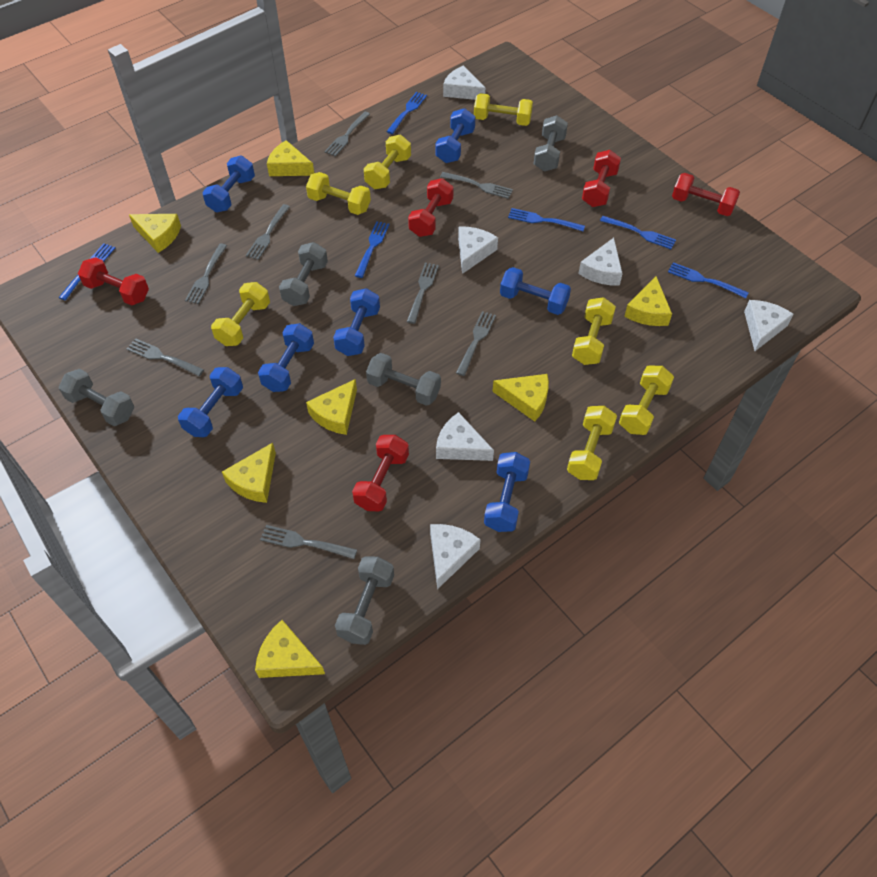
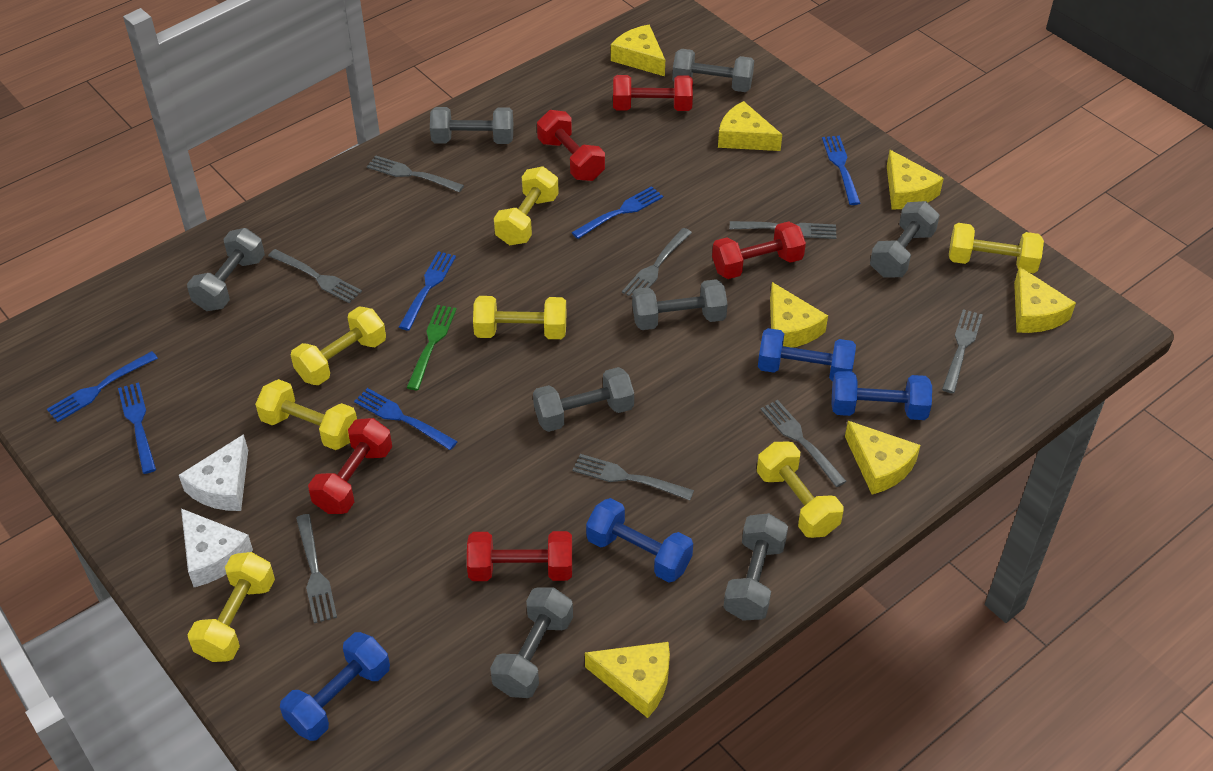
blue dumbbell: 7 -> 4
green fork: 0 -> 1
grey dumbbell: 5 -> 8
white cheese: 6 -> 2

